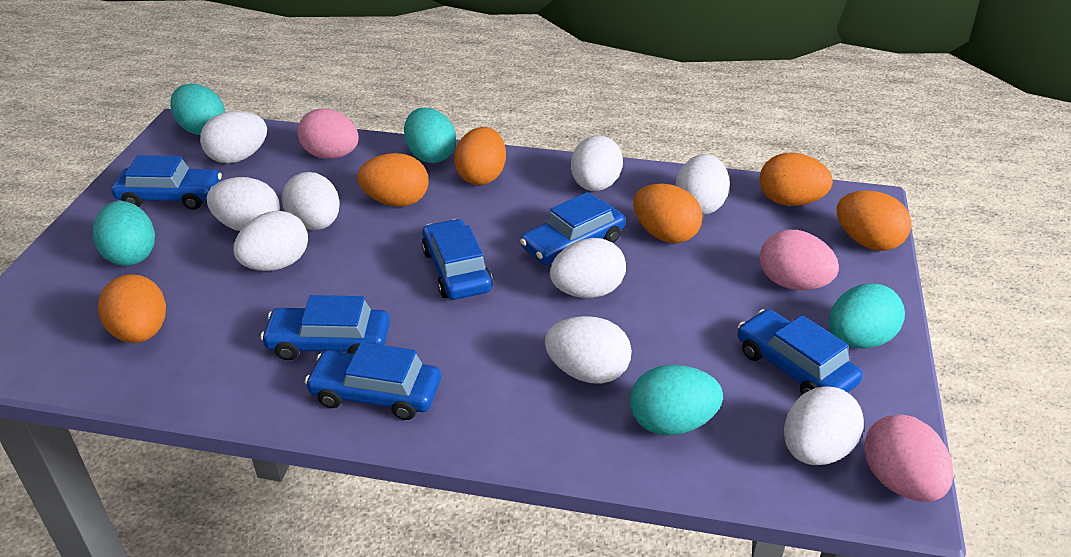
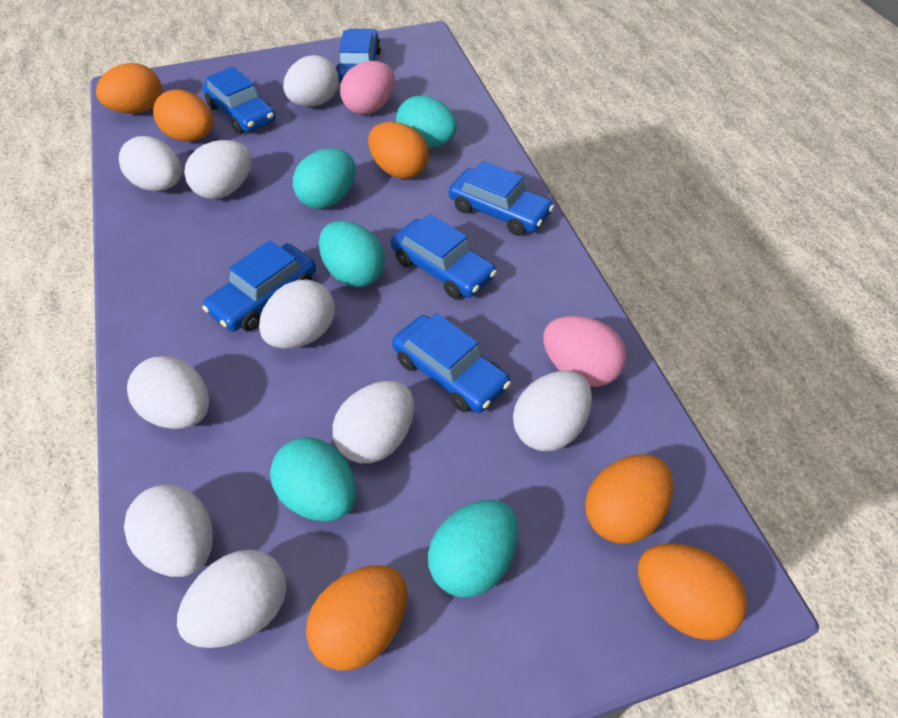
pink egg: 3 -> 2

